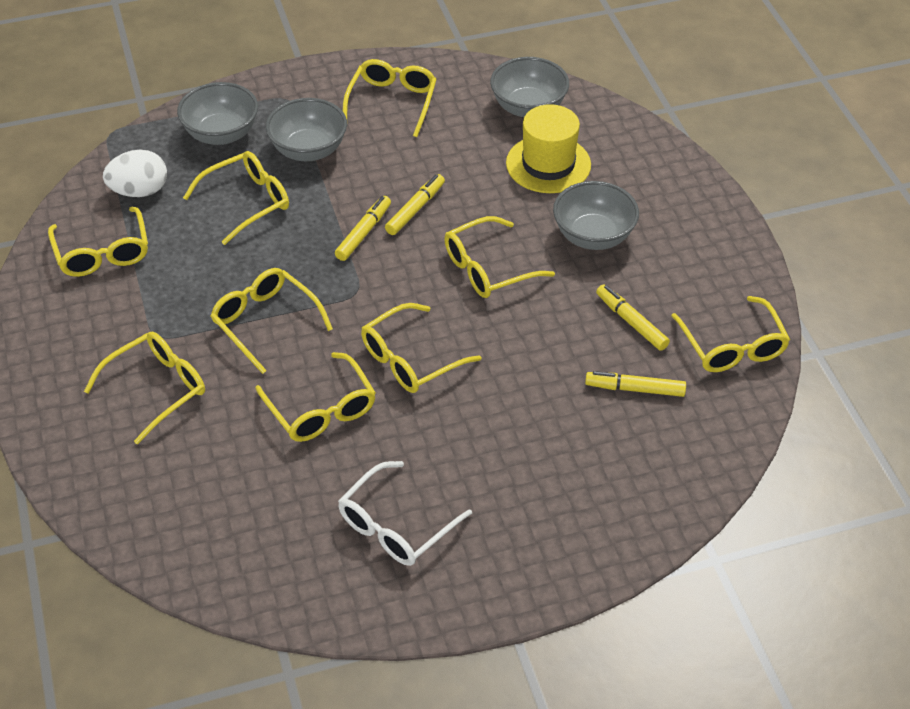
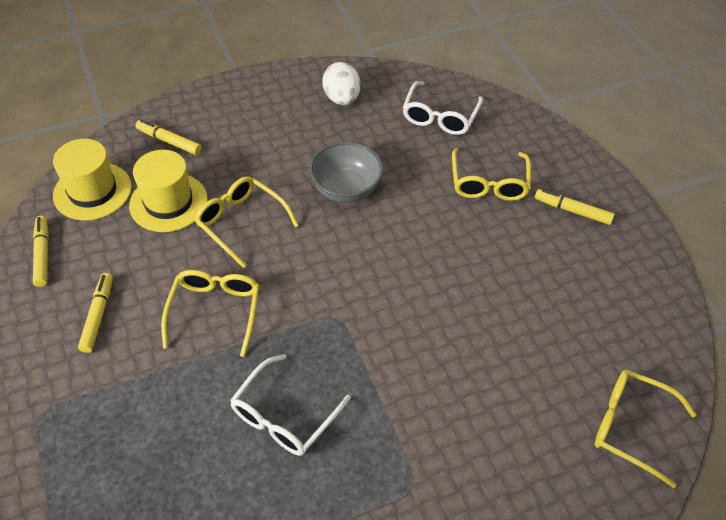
grey bowl: 4 -> 1
white glasses: 1 -> 2
yellow glasses: 9 -> 4
yellow hat: 1 -> 2

